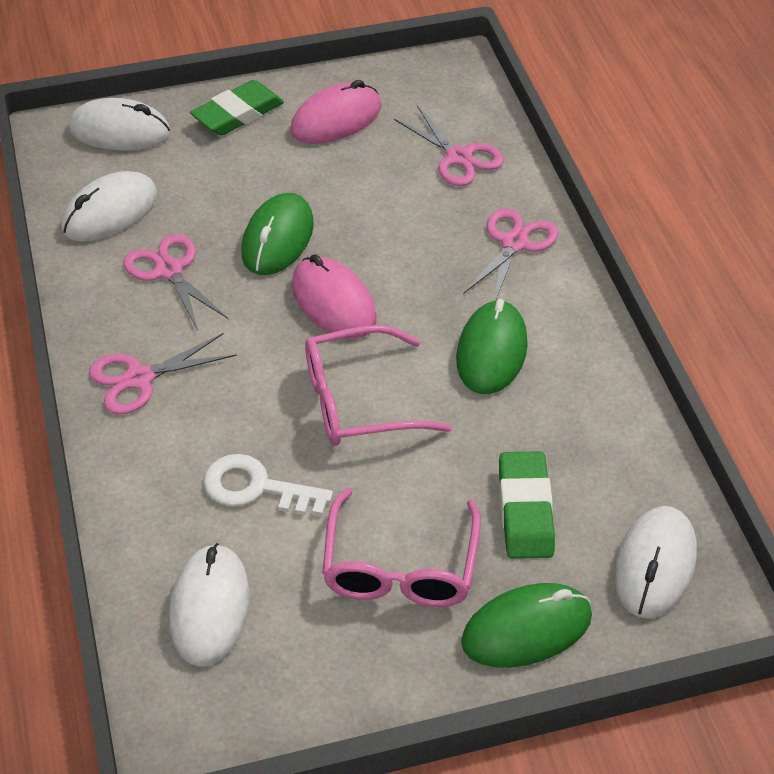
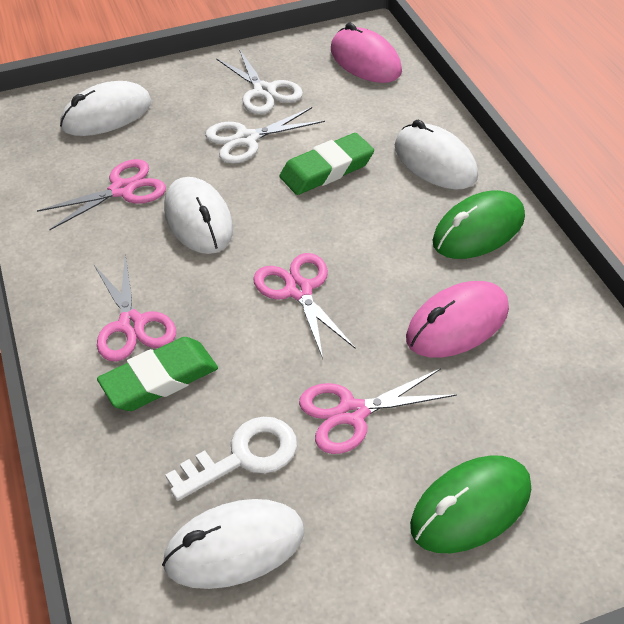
green mouse: 3 -> 2
pink glasses: 2 -> 0
white scissors: 0 -> 2

